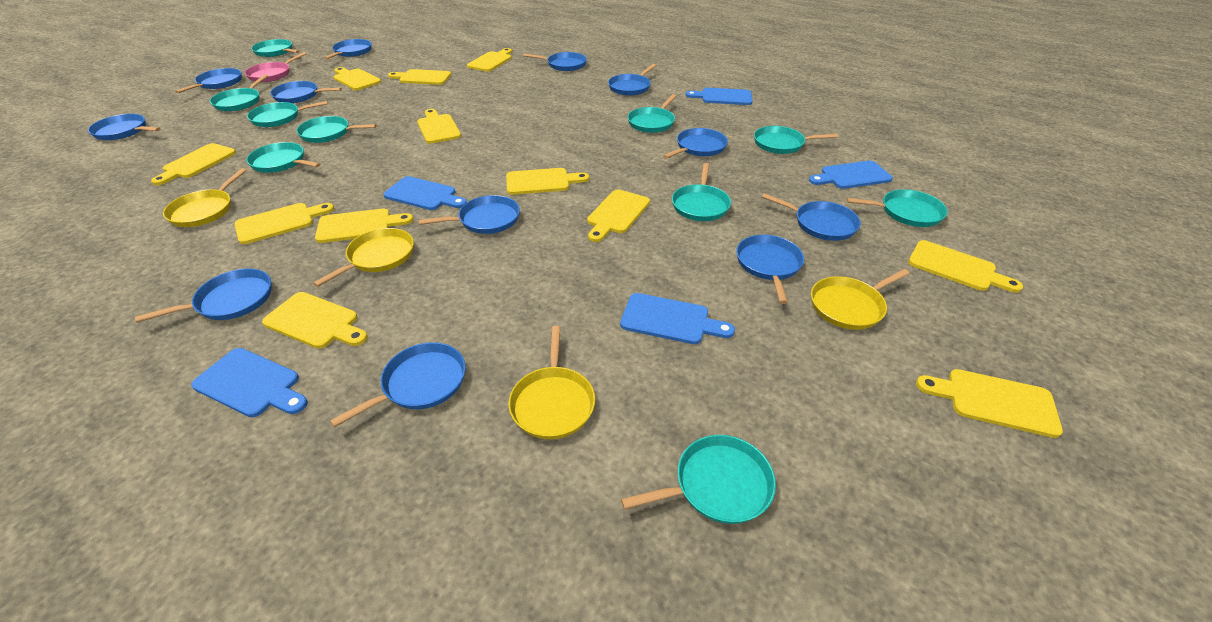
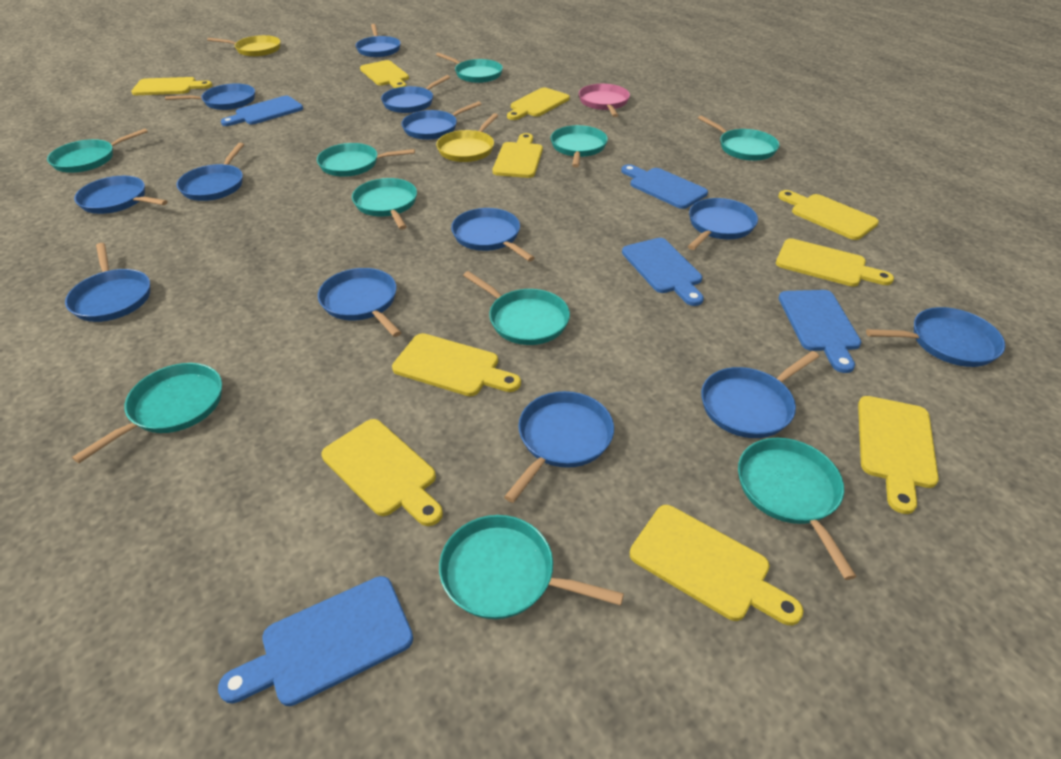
blue pan: 12 -> 13
yellow cutting board: 12 -> 10
yellow pan: 4 -> 2

